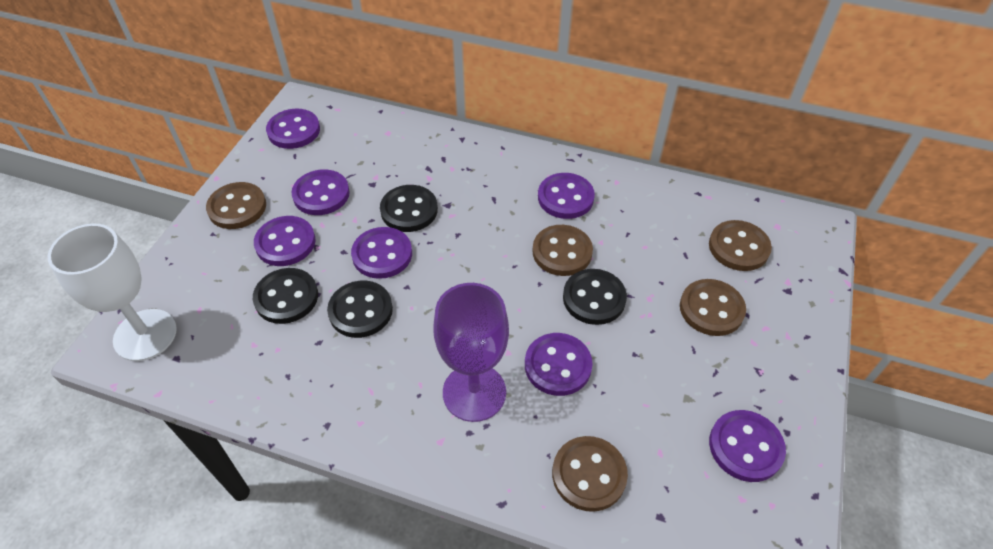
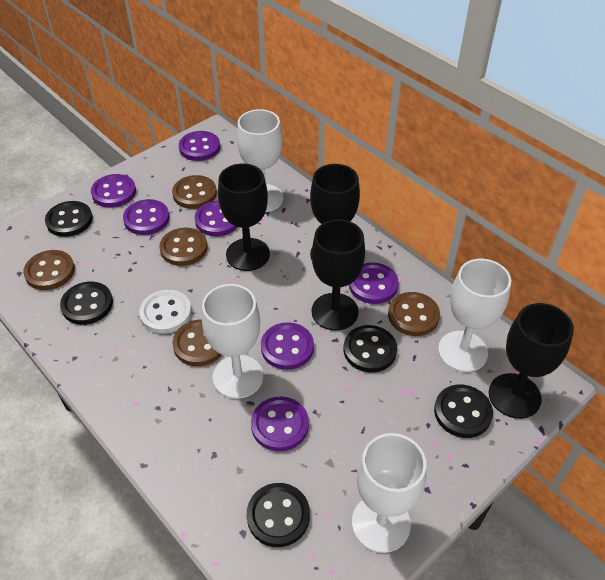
black button: 4 -> 5
black goblet: 0 -> 4
purple goblet: 1 -> 0
white button: 0 -> 1
white goblet: 1 -> 4

